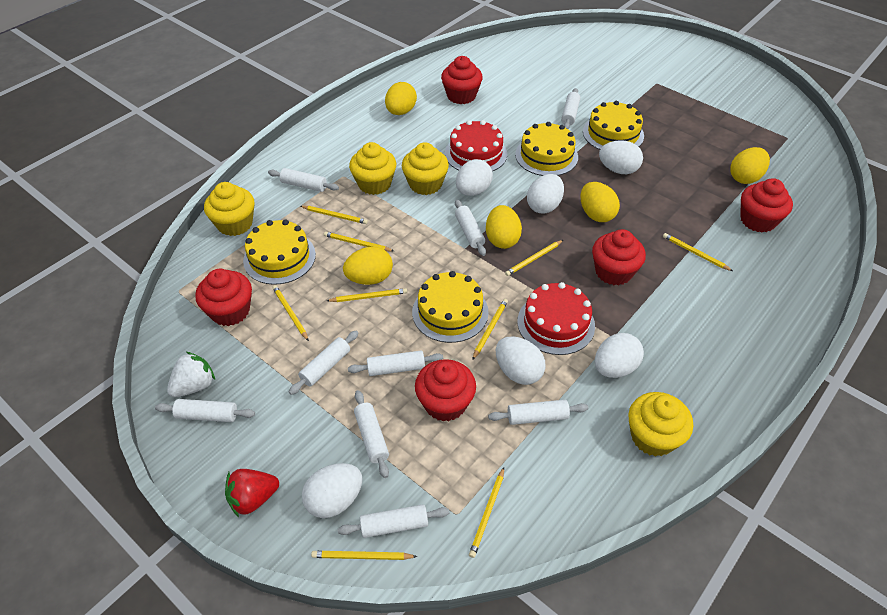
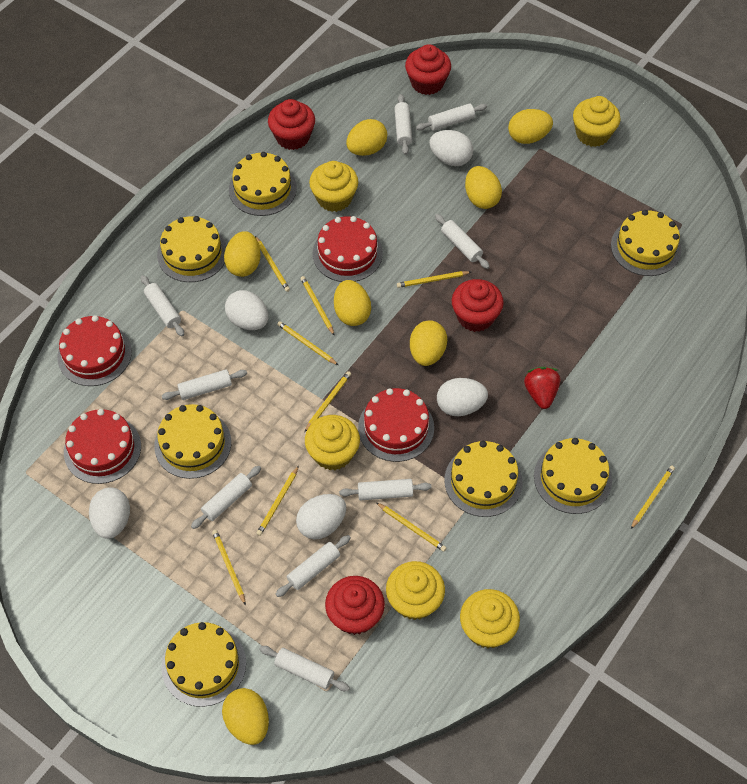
red cake: 2 -> 4
red cupcake: 5 -> 4
white egg: 6 -> 5
white strawberry: 1 -> 0
yellow cake: 4 -> 7
yellow cupcake: 4 -> 5
yellow egg: 5 -> 7

